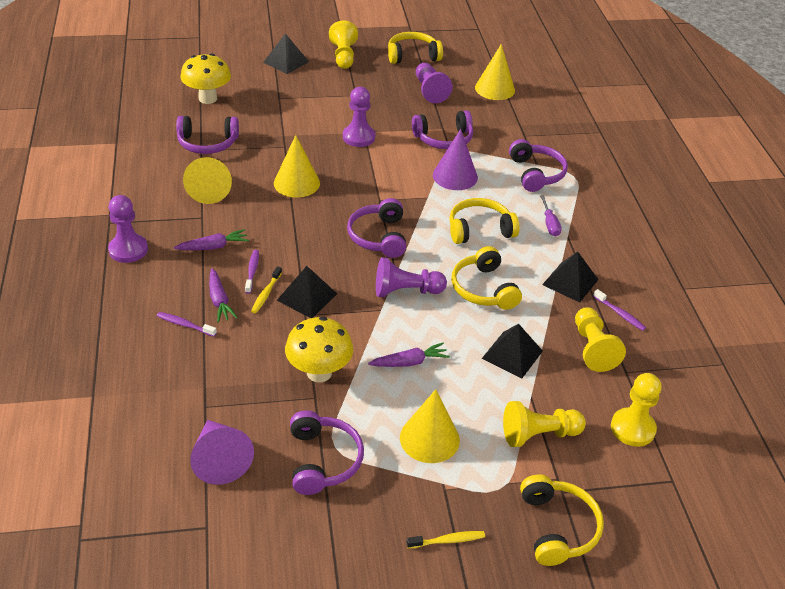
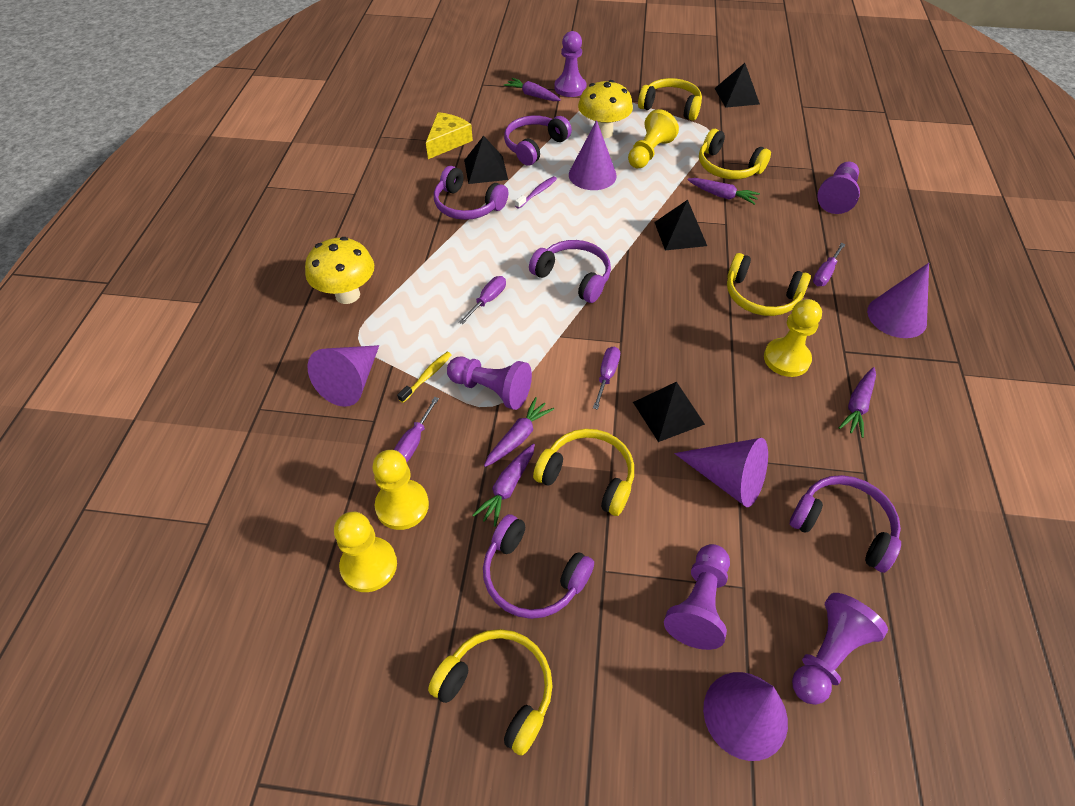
purple carrot: 3 -> 5
purple cone: 2 -> 5
purple pawn: 4 -> 5
purple screwdriver: 1 -> 4
purple toothbrush: 3 -> 1
yellow cheese: 0 -> 1
yellow cone: 4 -> 0
yellow headphones: 4 -> 5
yellow toothbrush: 2 -> 1

